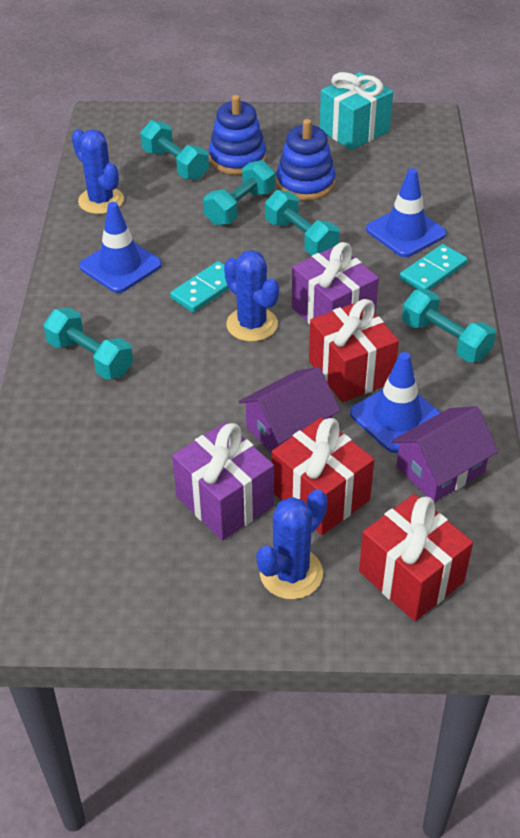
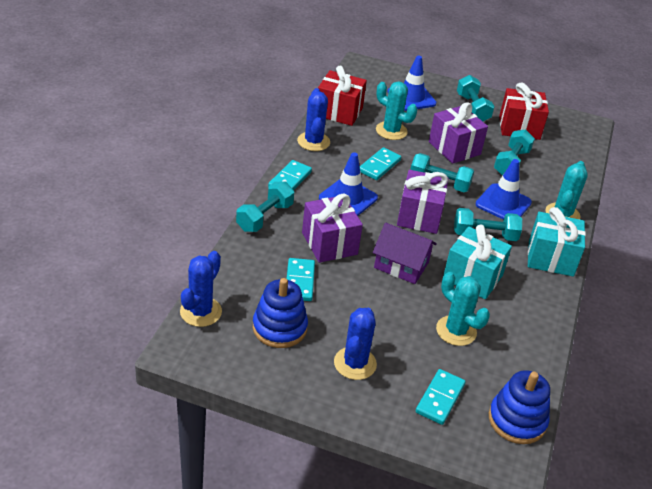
purple gift: 2 -> 3
purple house: 2 -> 1
red gift: 3 -> 2
turquoise cactus: 0 -> 3
turquoise domino: 2 -> 4
turquoise gift: 1 -> 2

